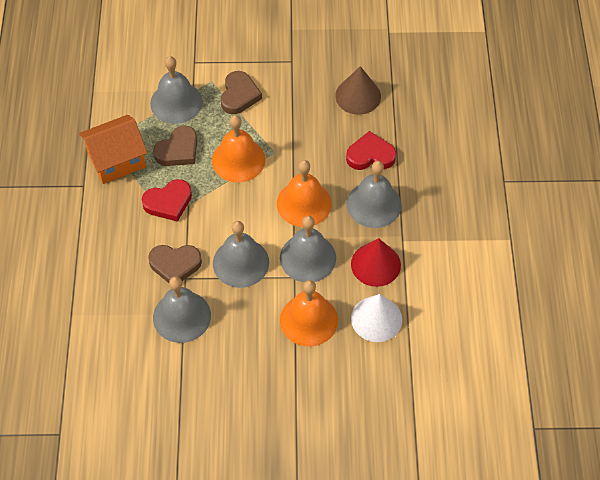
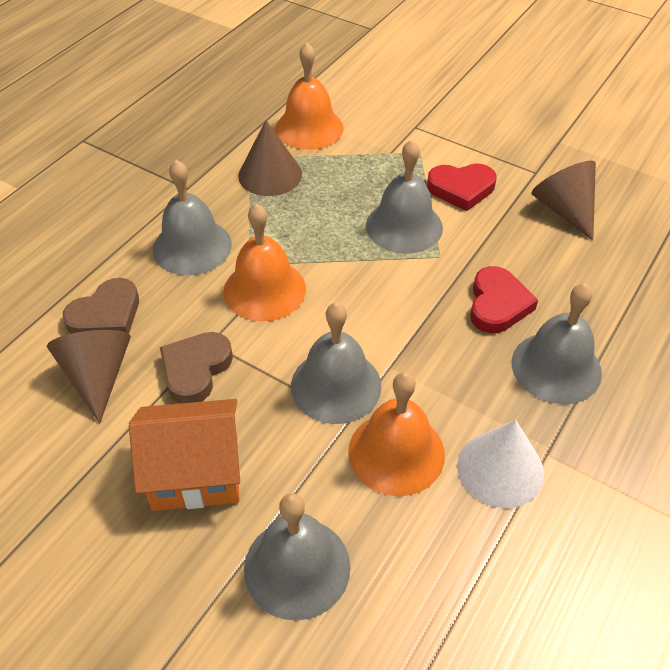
brown cone: 1 -> 3
brown heart: 3 -> 2
red cone: 1 -> 0

